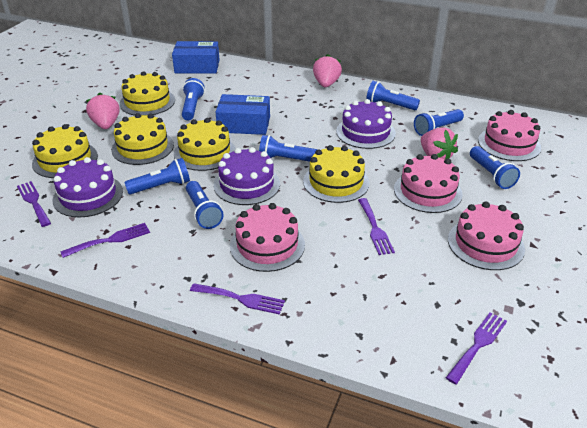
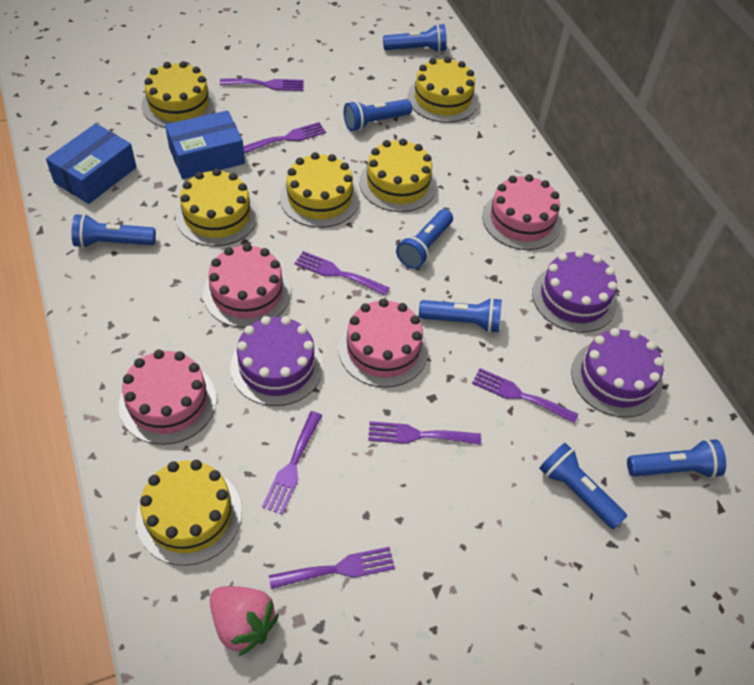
pink strawberry: 3 -> 1
purple fork: 5 -> 7
yellow cake: 5 -> 6

